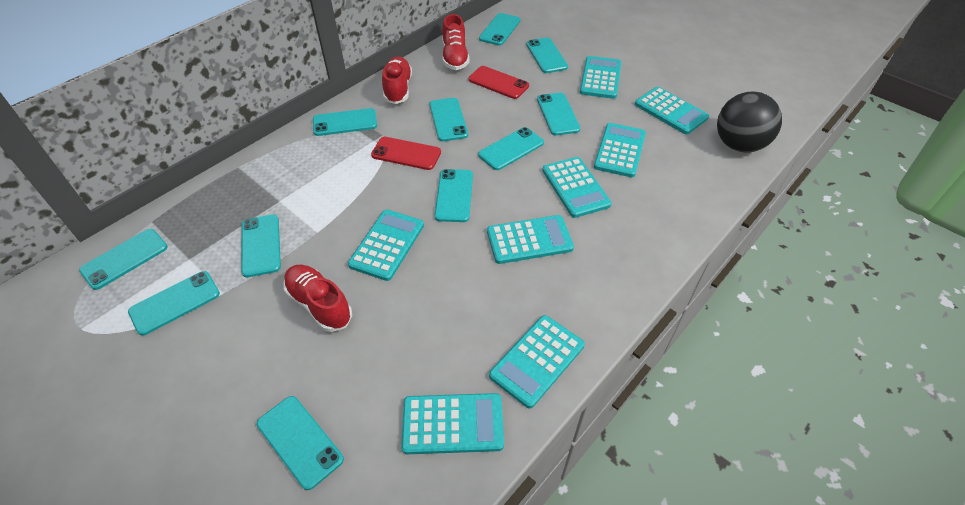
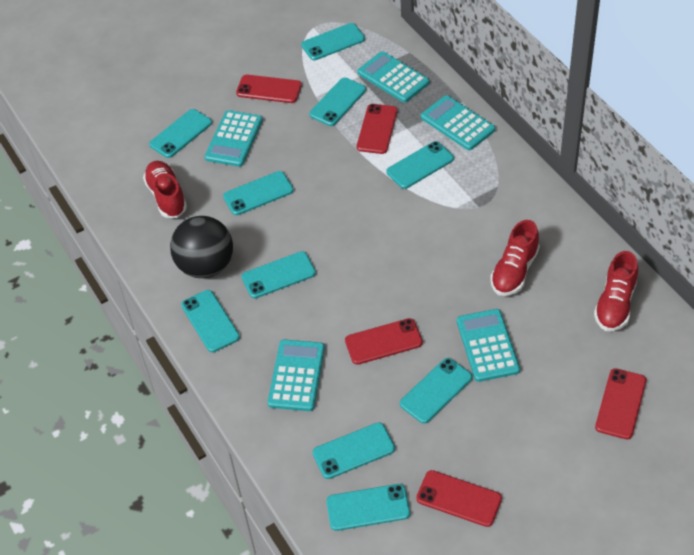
red phone: 2 -> 5
turquoise calculator: 8 -> 5
turquoise phone: 11 -> 10

